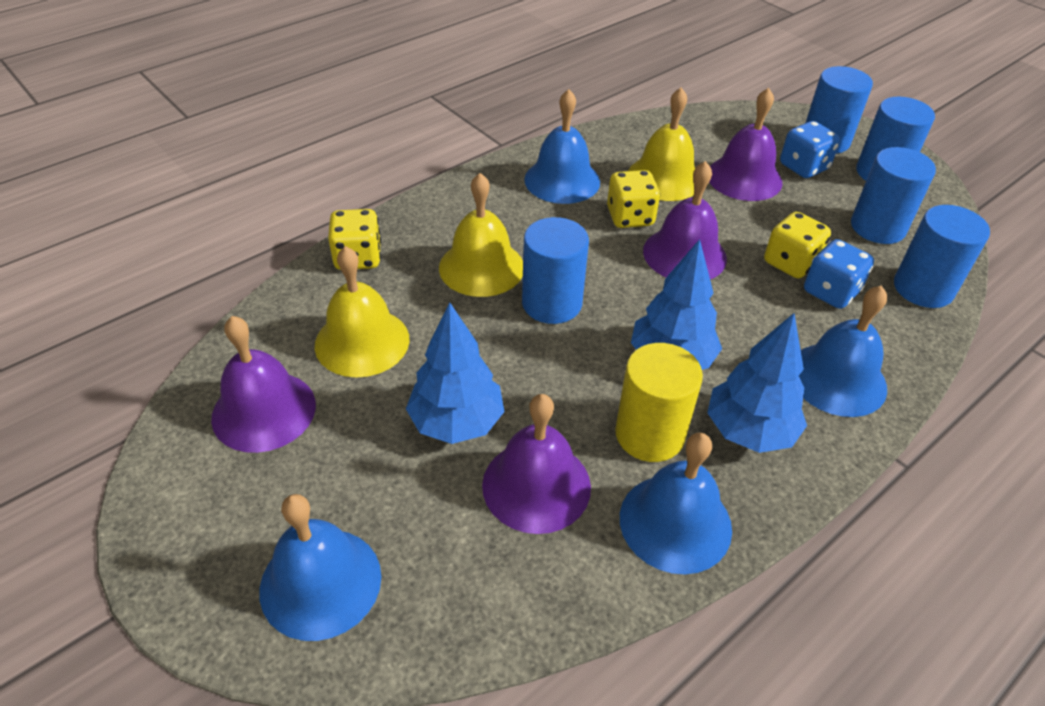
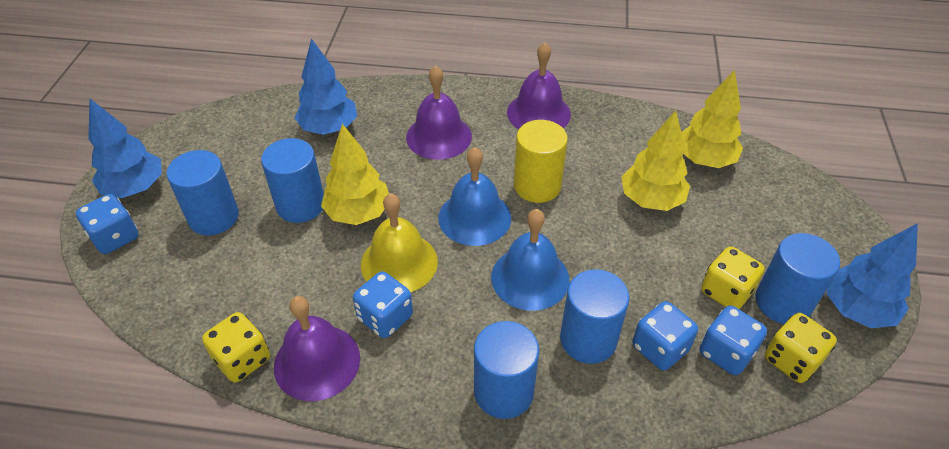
blue bell: 4 -> 2
blue dice: 2 -> 4
purple bell: 4 -> 3
yellow bell: 3 -> 1
yellow tree: 0 -> 3

